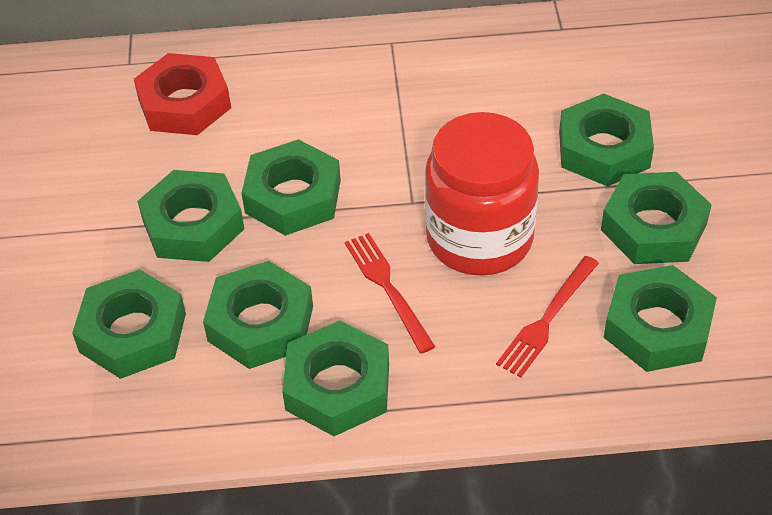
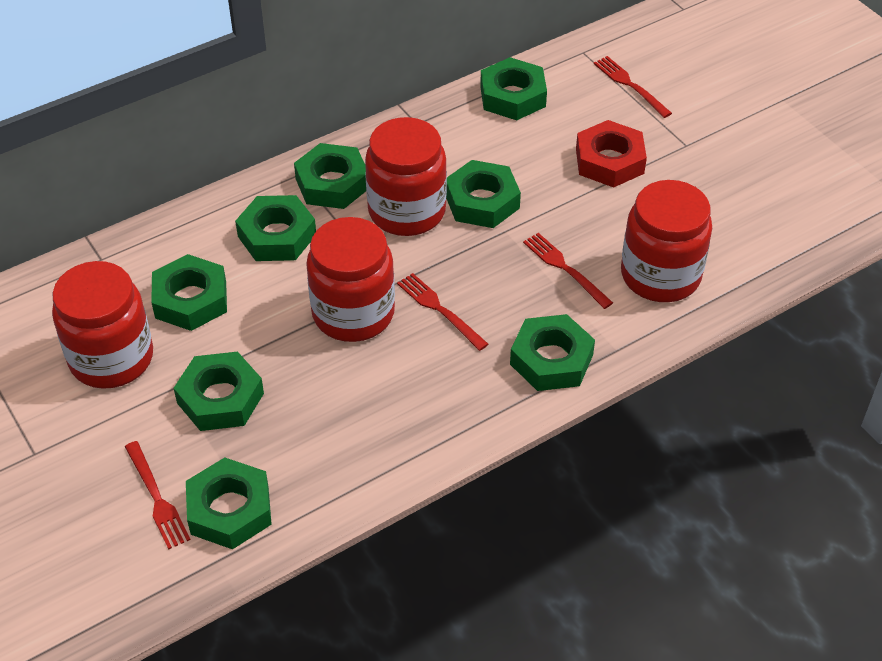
red fork: 2 -> 4
red jar: 1 -> 4

